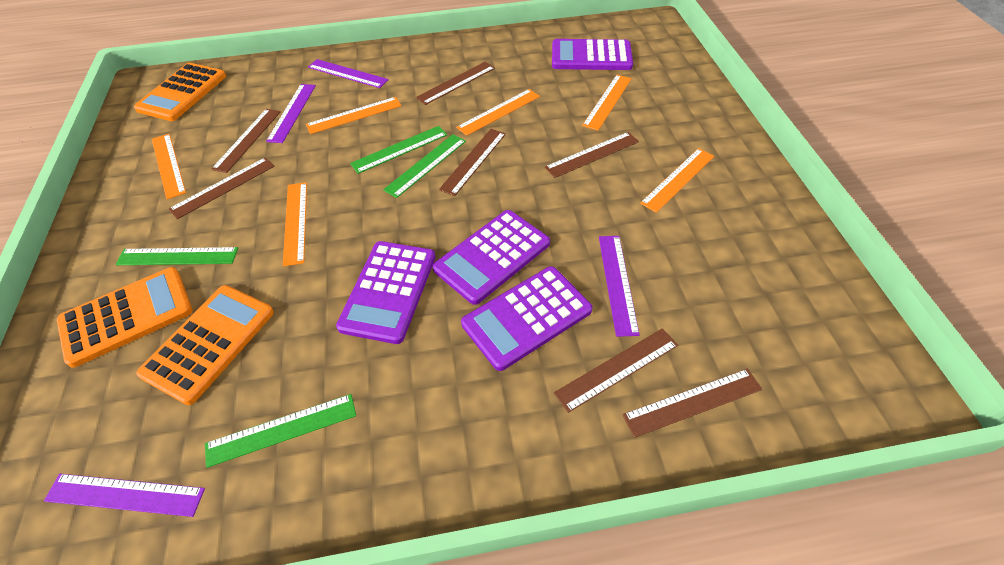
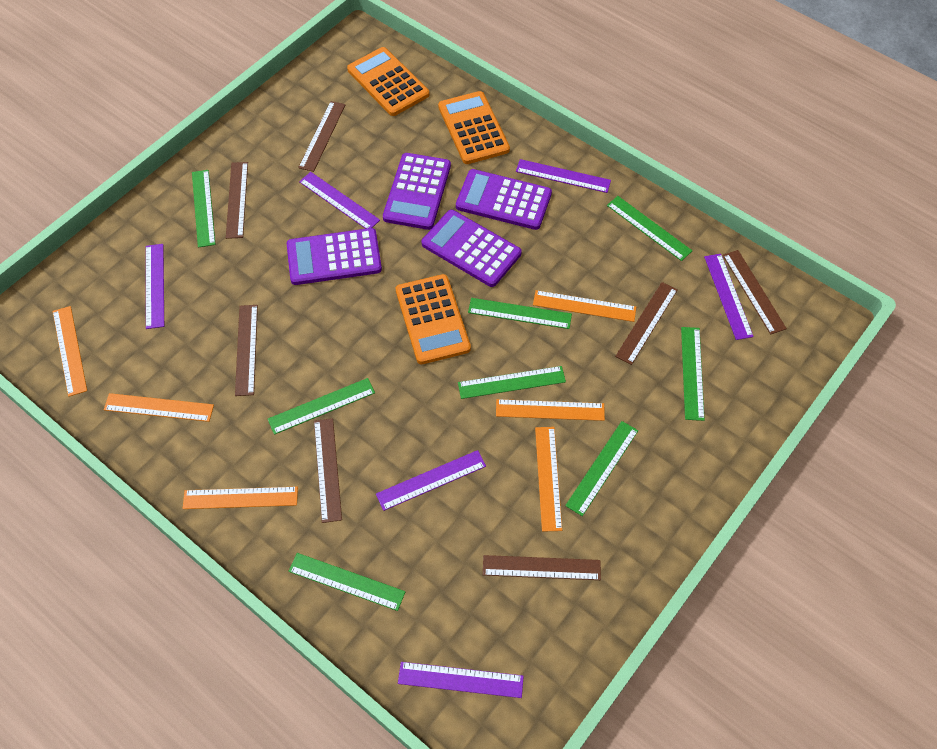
green ruler: 4 -> 8
purple ruler: 4 -> 6

